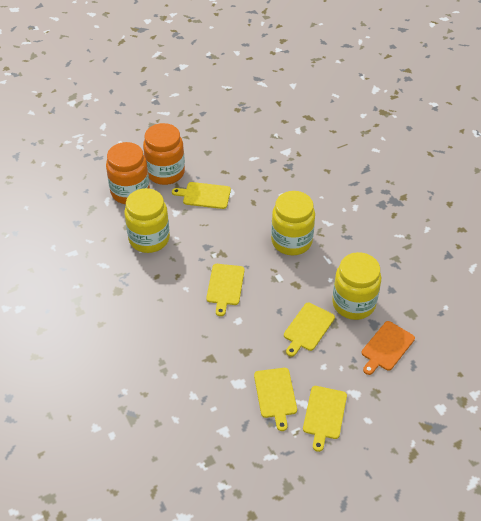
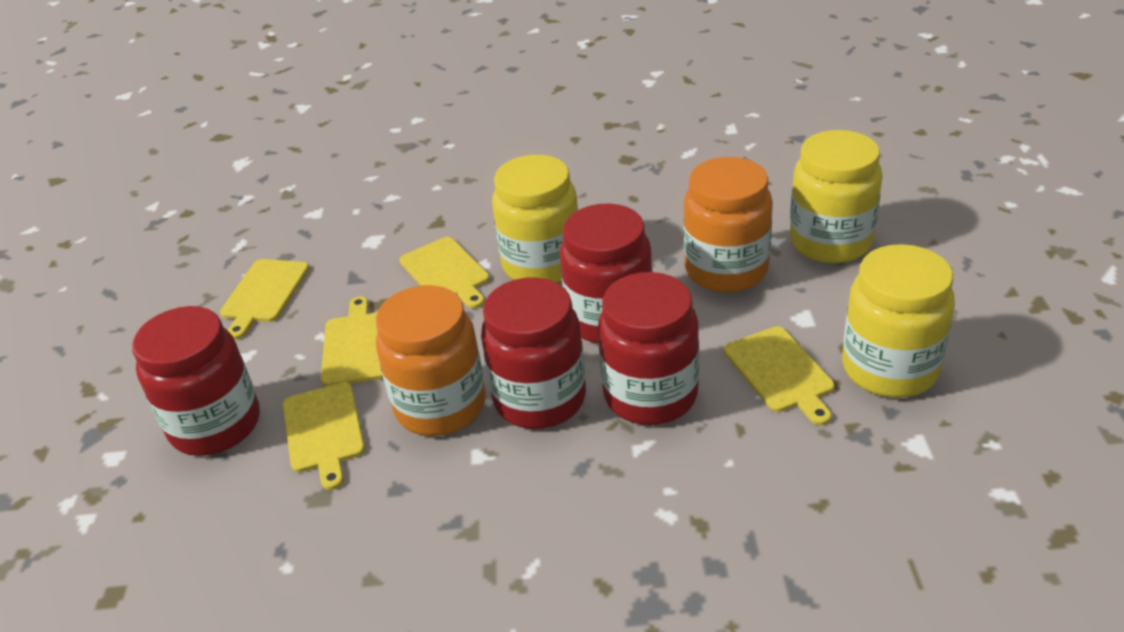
orange cutting board: 1 -> 0
red jar: 0 -> 4

